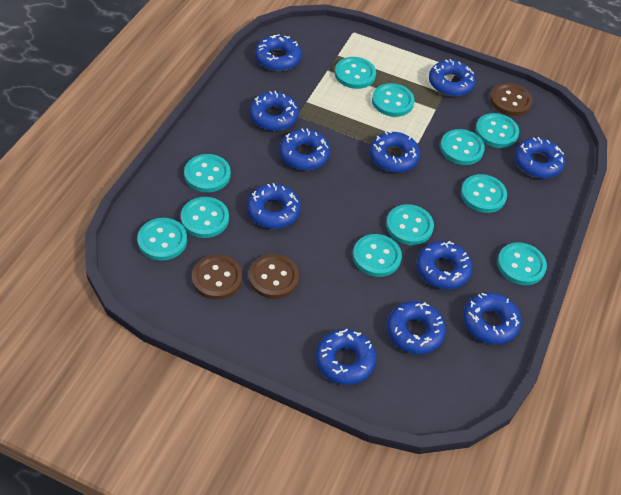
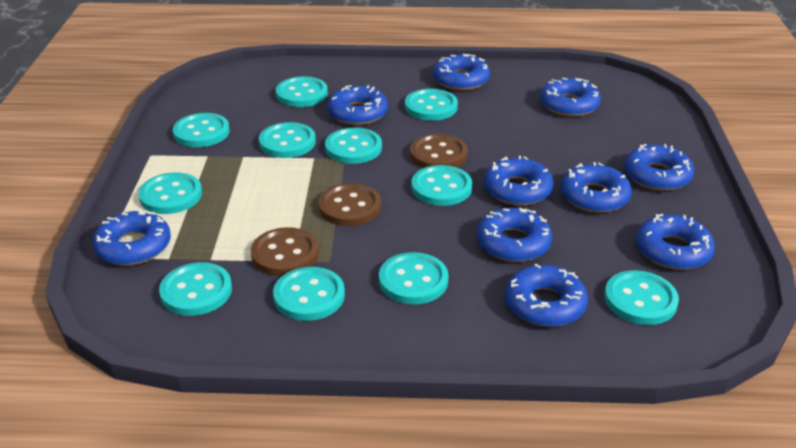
blue donut: 11 -> 10

